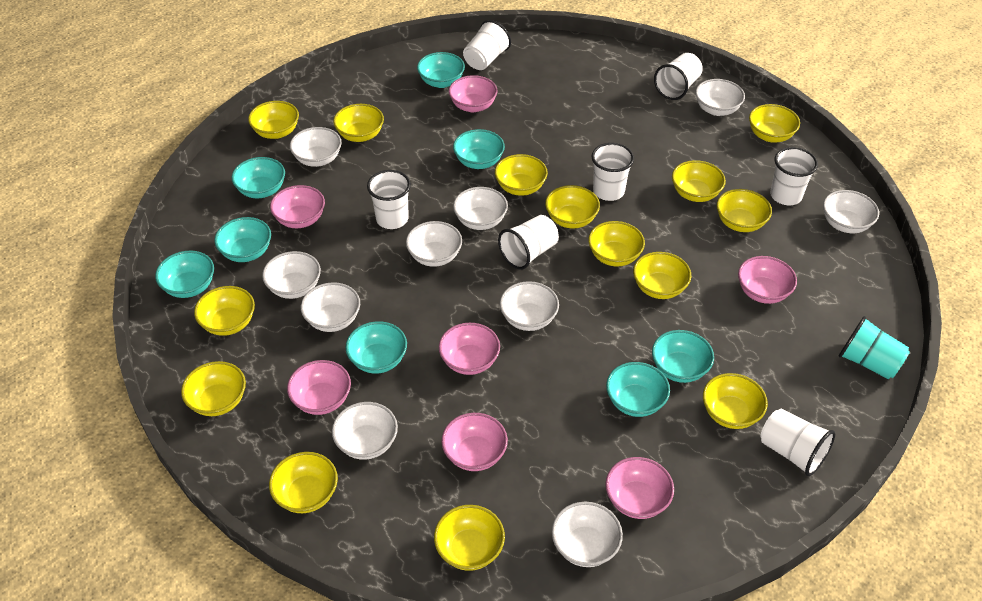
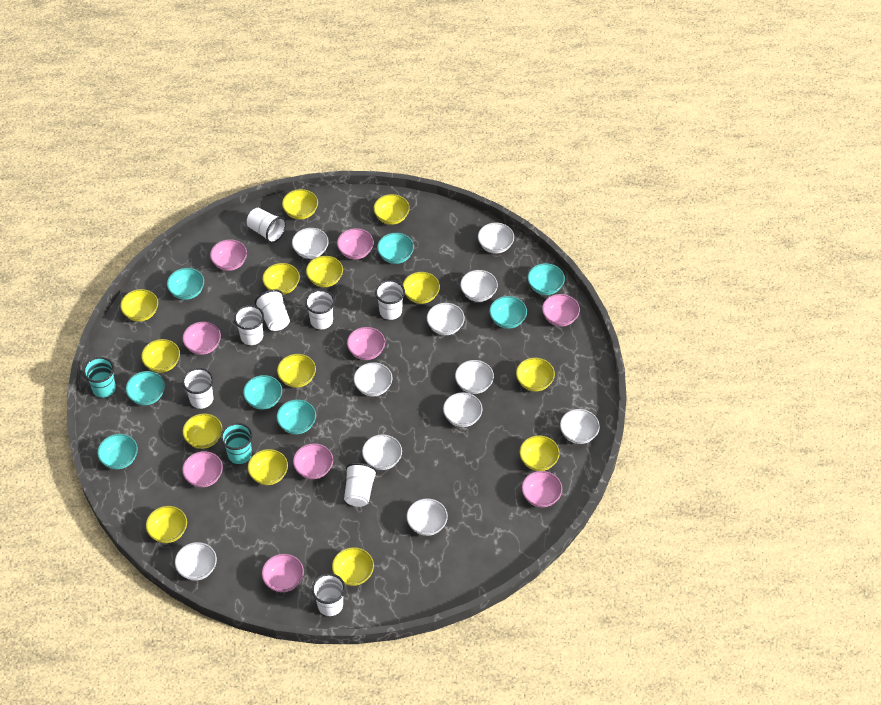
pink bowl: 7 -> 9
turquoise cup: 1 -> 2
white bowl: 10 -> 11
white cup: 7 -> 8

